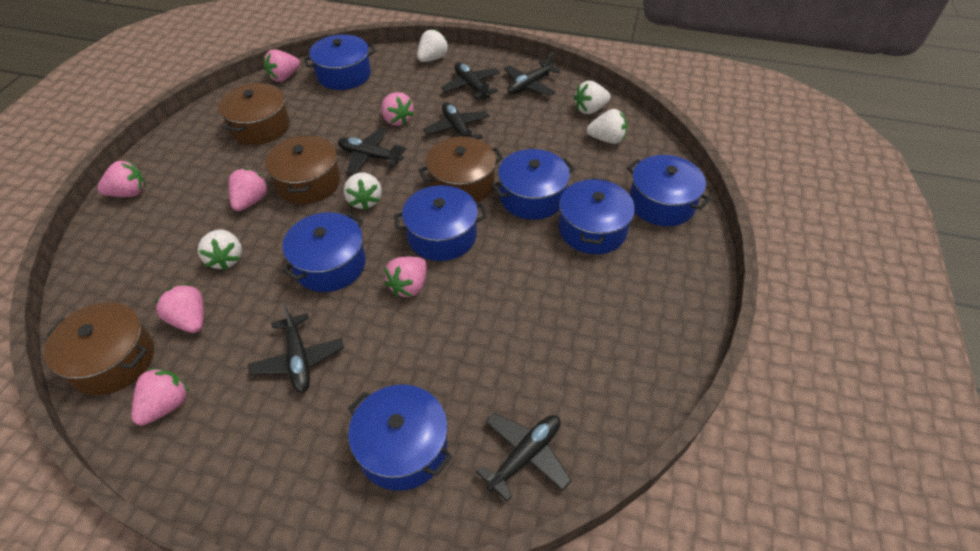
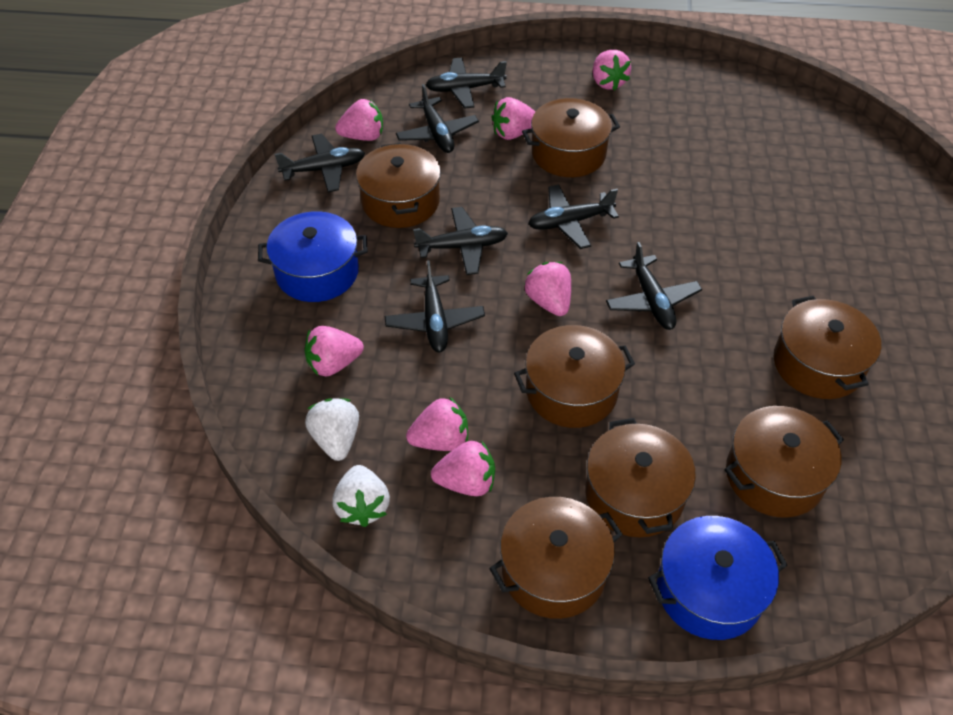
black plane: 6 -> 7
blue pot: 7 -> 2
brown pot: 4 -> 7
white strawberry: 5 -> 2

